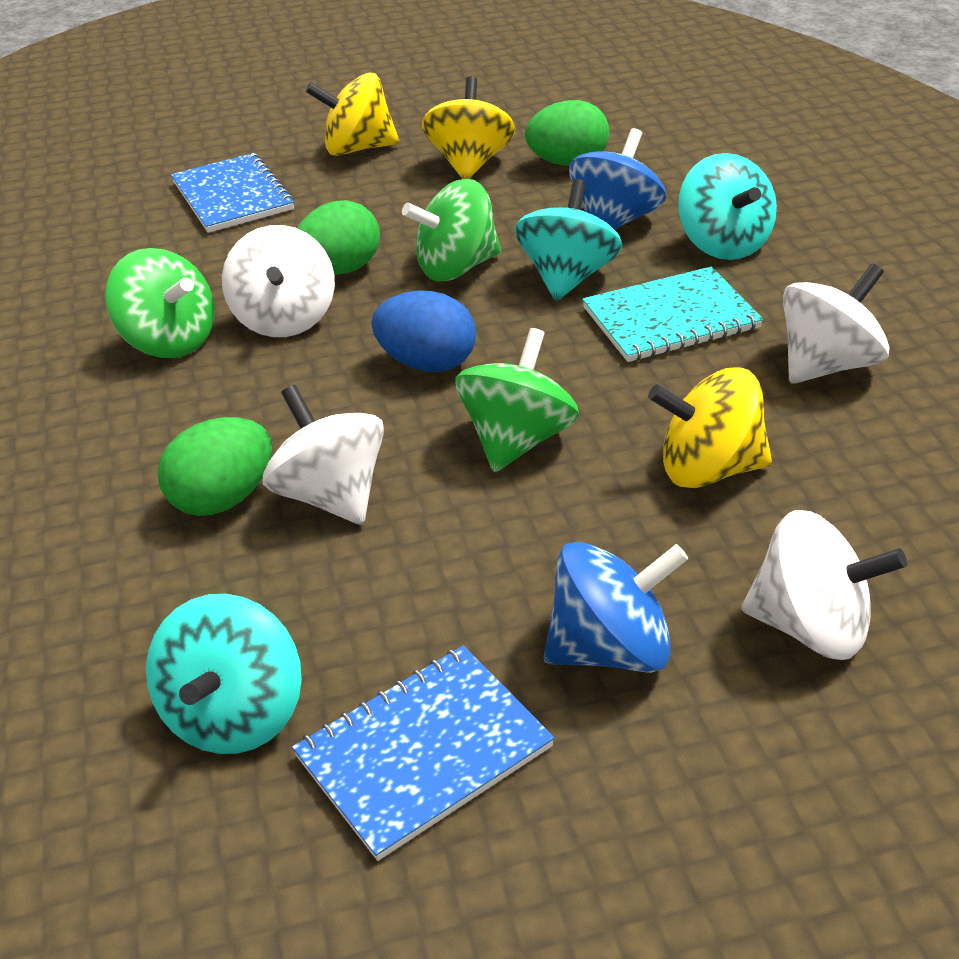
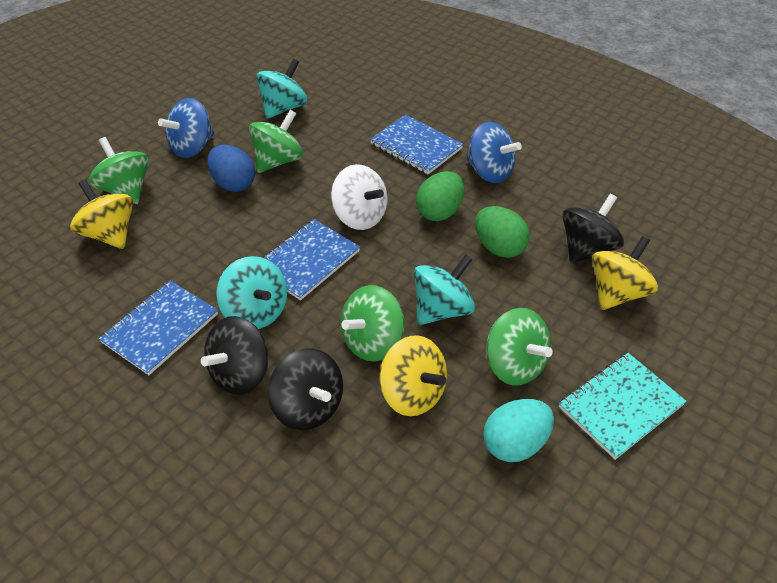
black spinning top: 0 -> 3
blue notebook: 2 -> 3
green egg: 3 -> 2
green spinning top: 3 -> 4
turquoise egg: 0 -> 1
white spinning top: 4 -> 1

